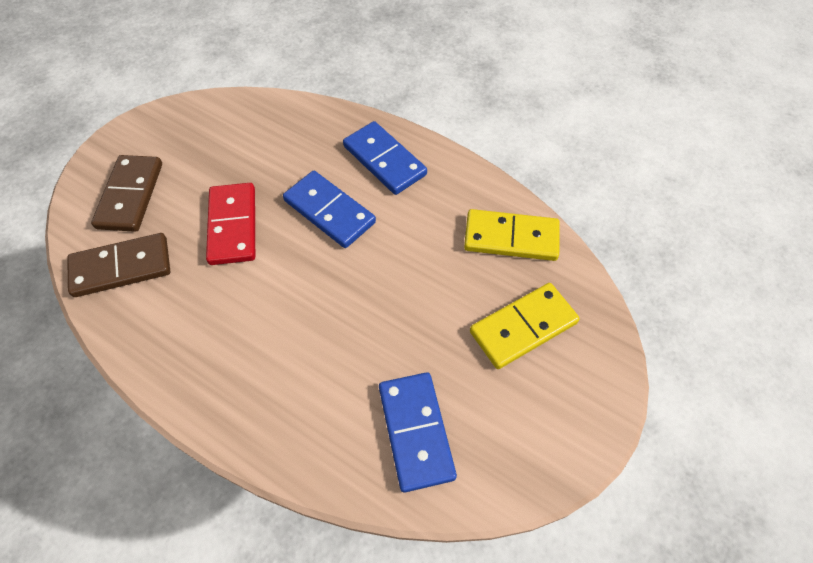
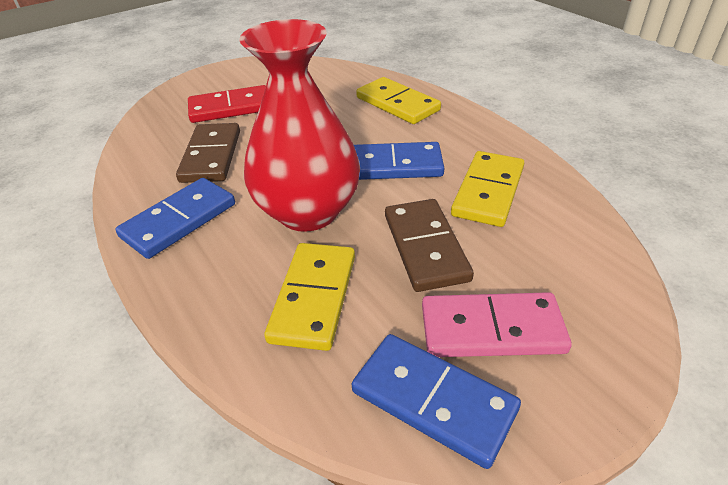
pink domino: 0 -> 1
red vase: 0 -> 1
yellow domino: 2 -> 3

